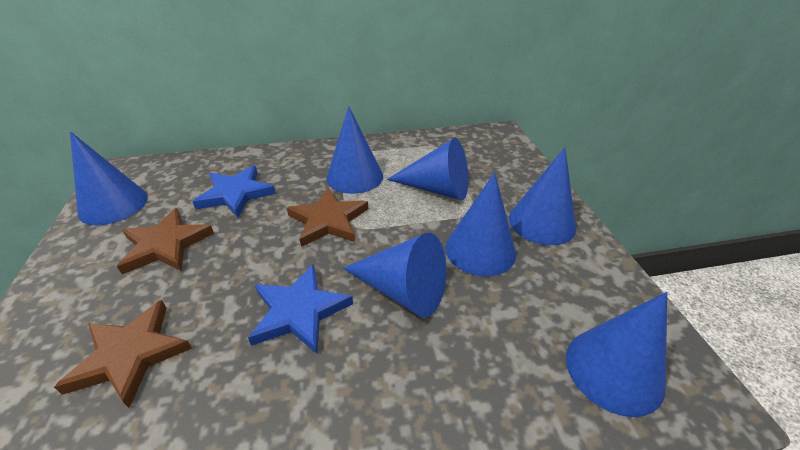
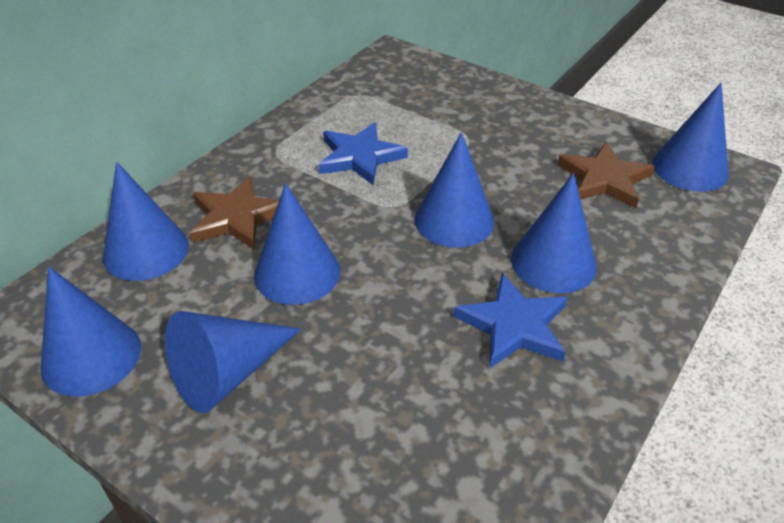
brown star: 3 -> 2

